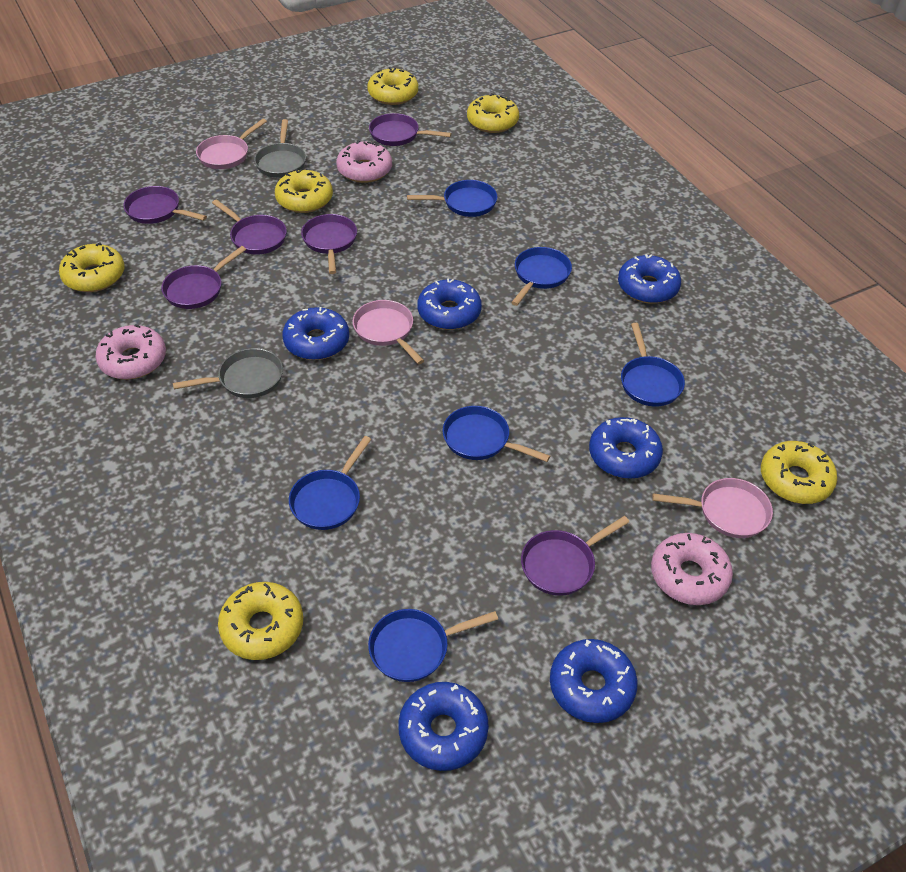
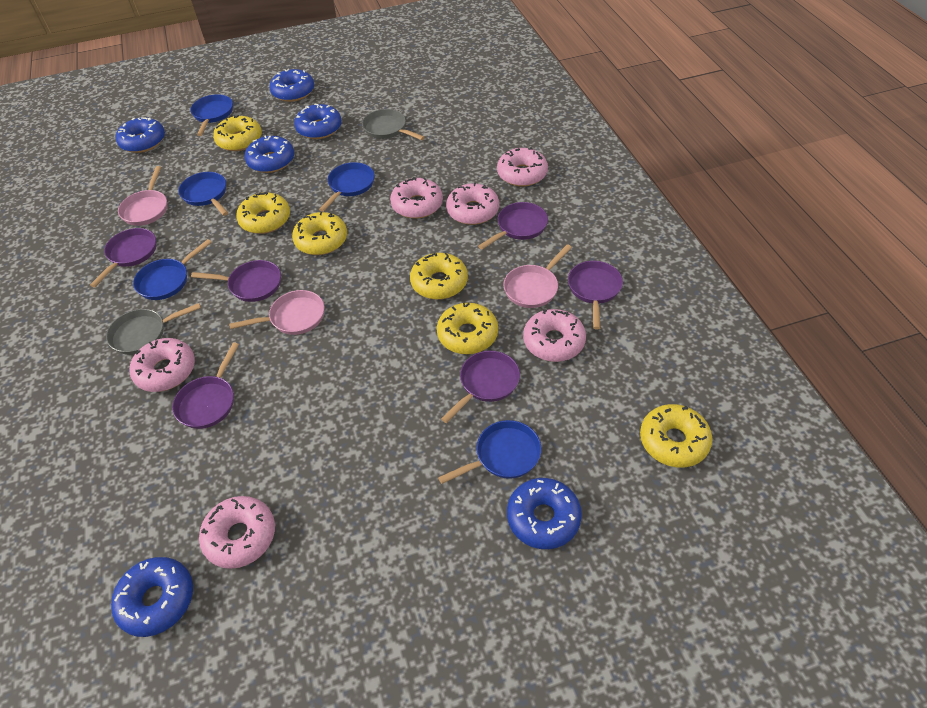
blue pan: 6 -> 5
pink donut: 3 -> 6

